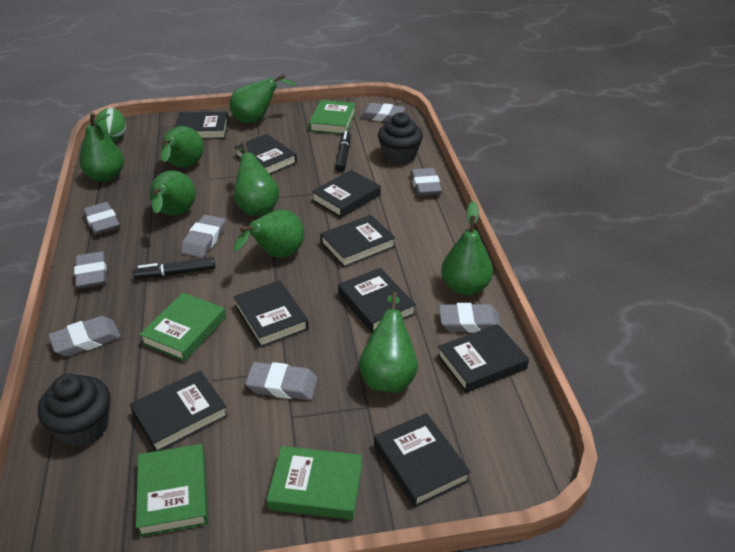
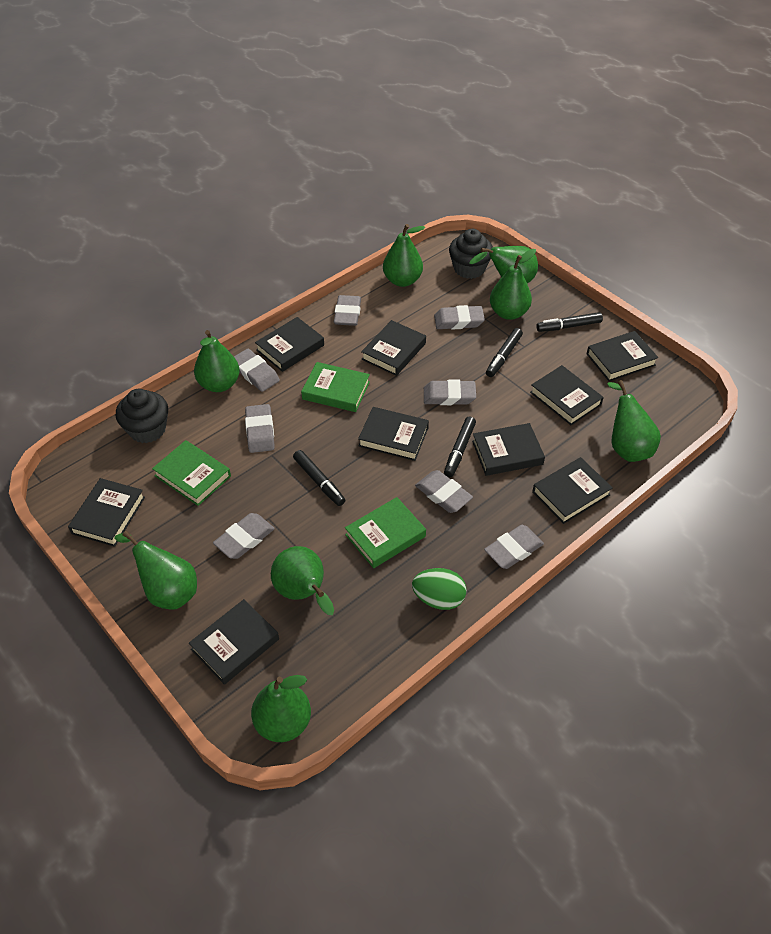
black marker: 2 -> 4
green book: 4 -> 3

